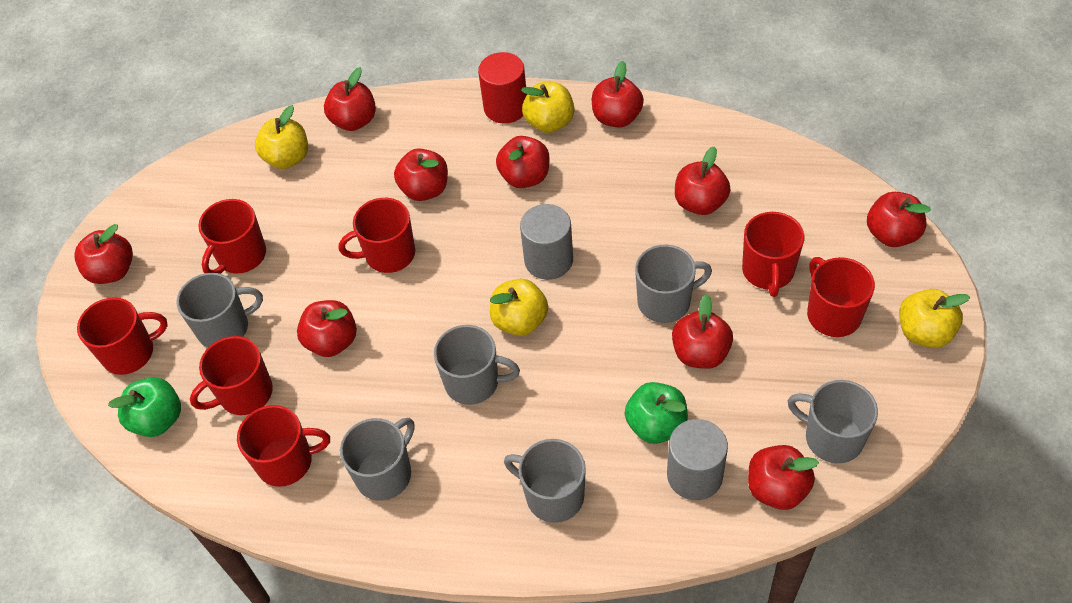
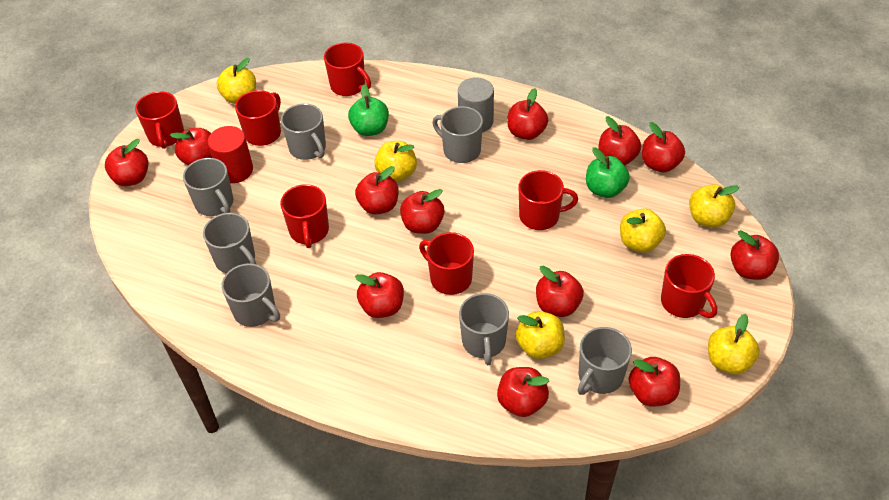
grey cylinder: 2 -> 1
grey mug: 6 -> 7
red apple: 10 -> 12
yellow apple: 4 -> 6

